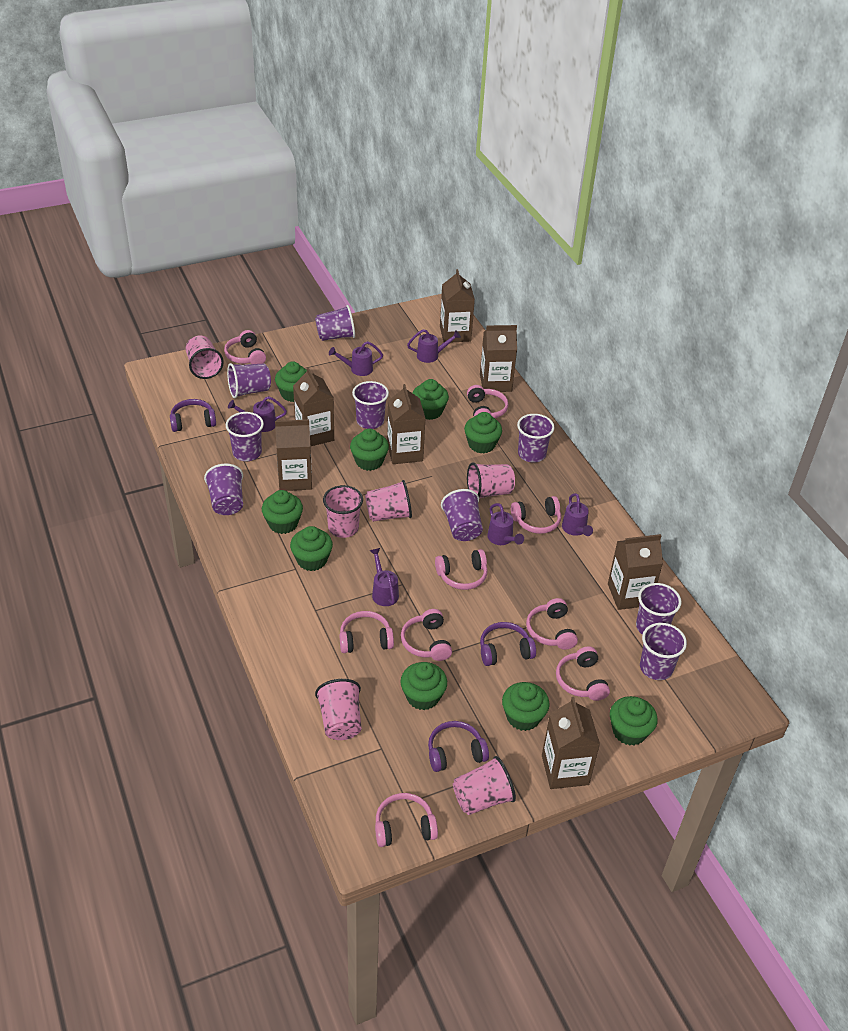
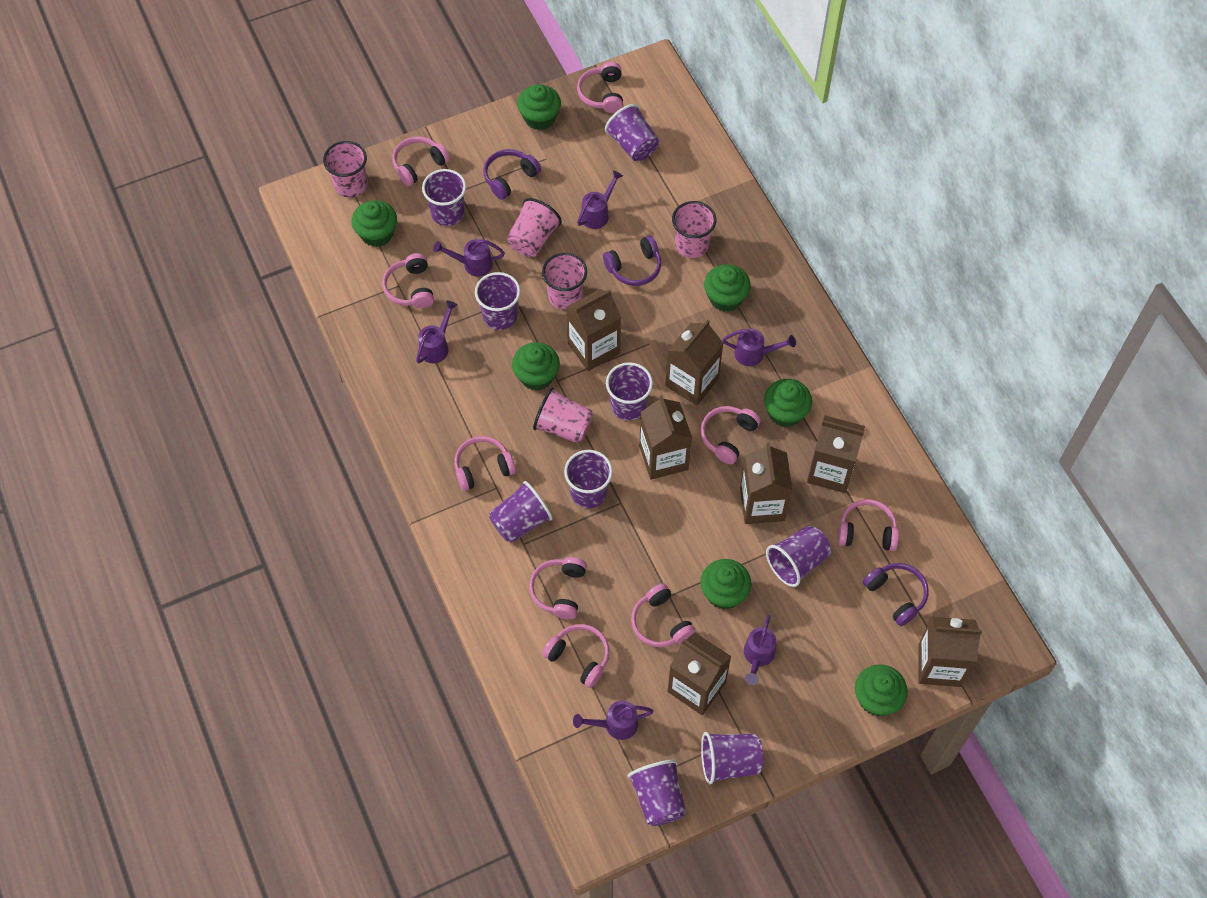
green cupcake: 9 -> 7
pink cup: 6 -> 5

